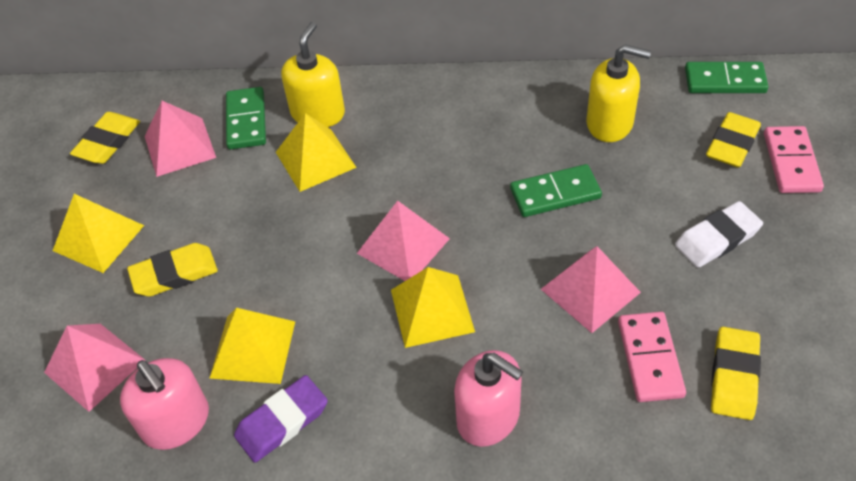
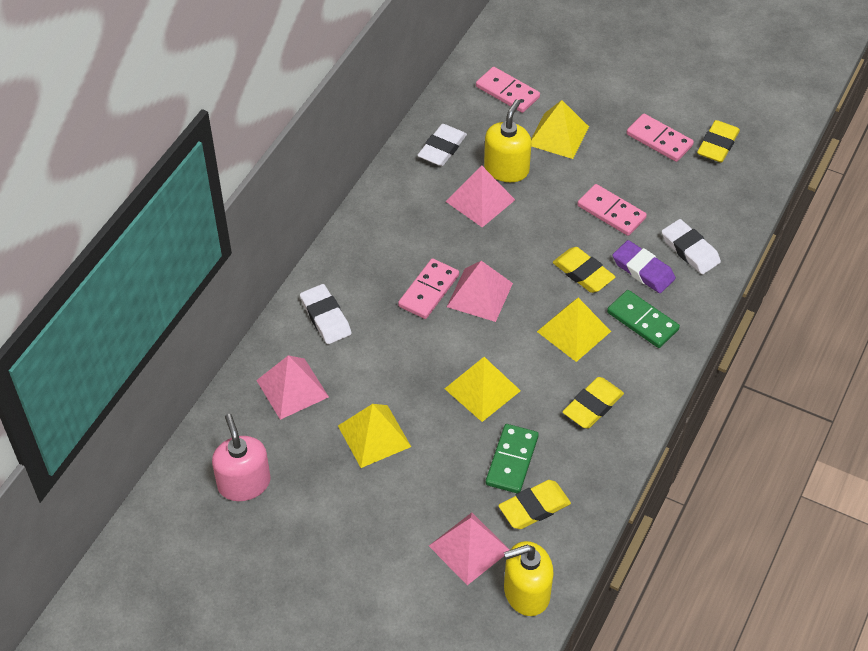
green domino: 3 -> 2
pink domino: 2 -> 4
pink soap dispenser: 2 -> 1
white eraser: 1 -> 3

